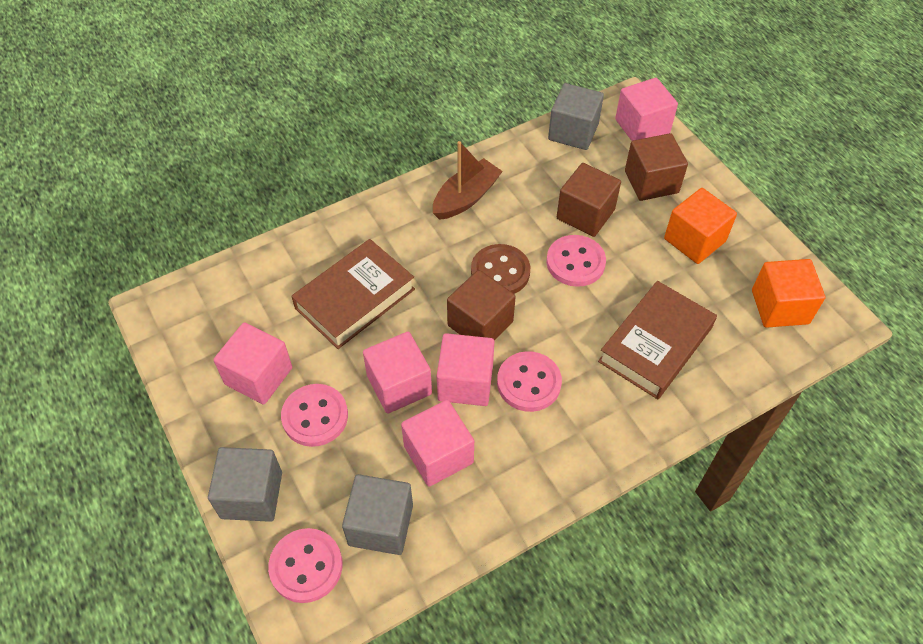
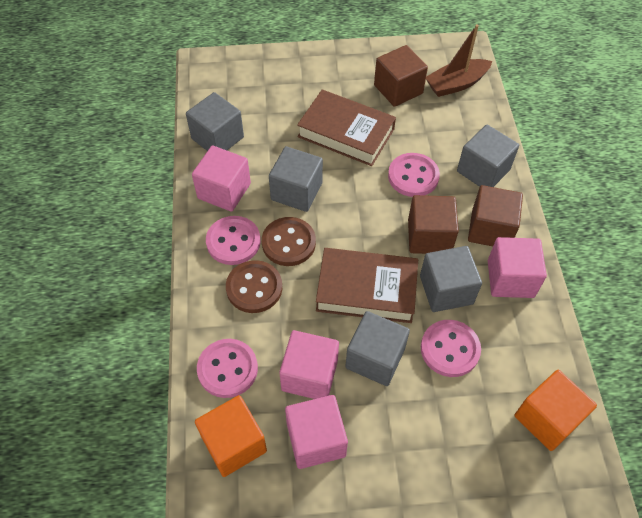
brown button: 1 -> 2
grey cube: 3 -> 5
pink cube: 5 -> 4

